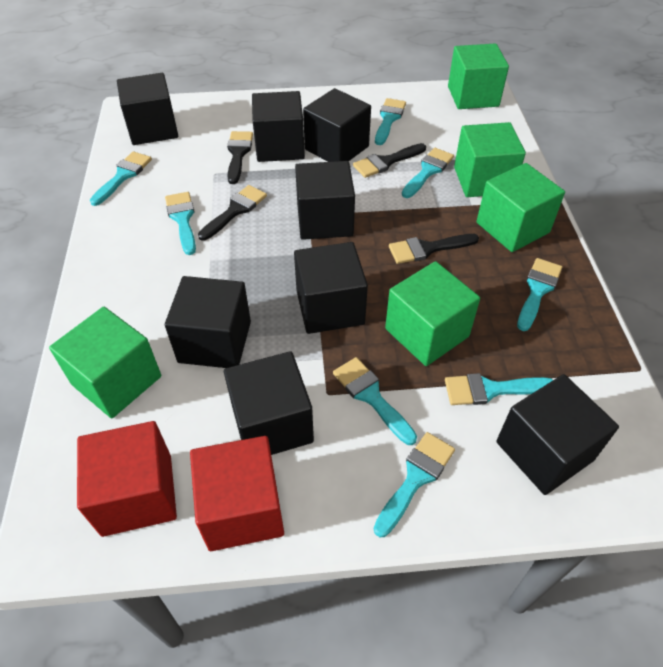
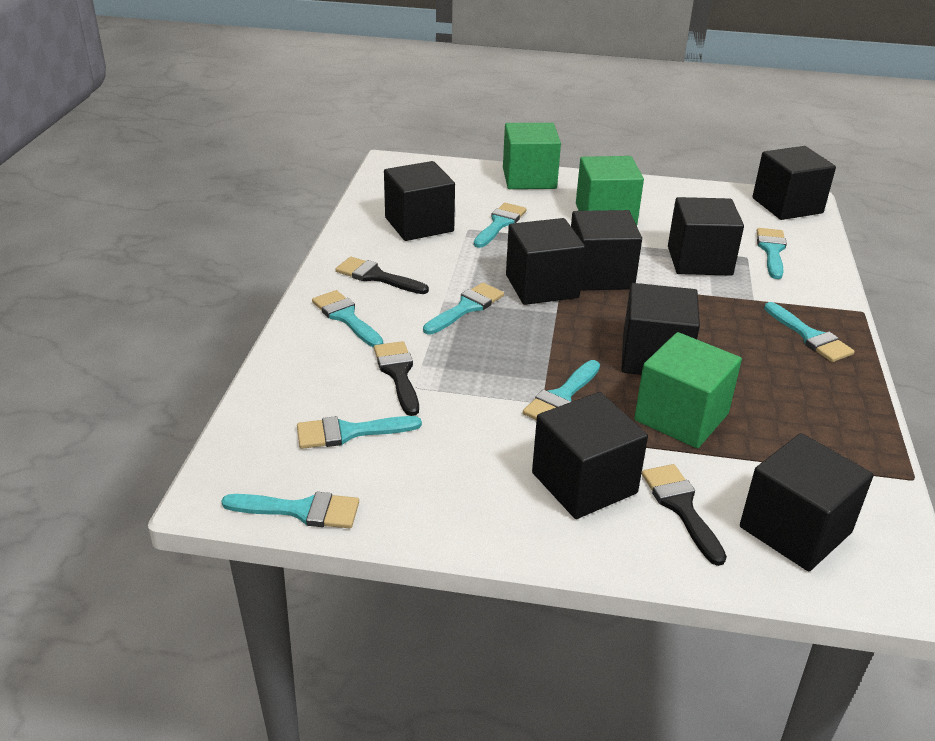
black brush: 4 -> 3
green cube: 5 -> 3
red cube: 2 -> 0

